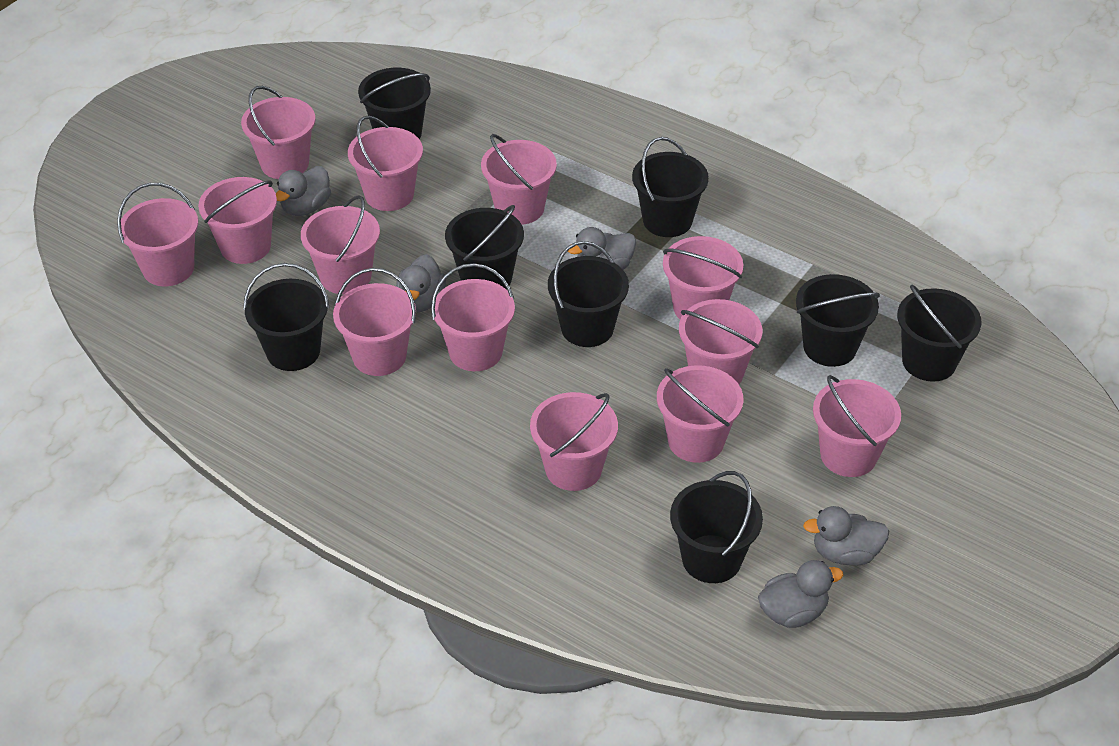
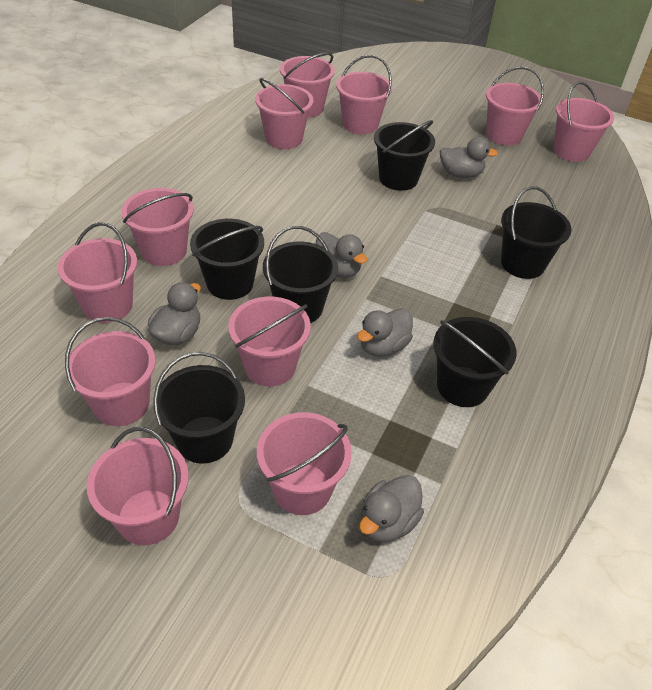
black bucket: 8 -> 6
pink bucket: 13 -> 11

